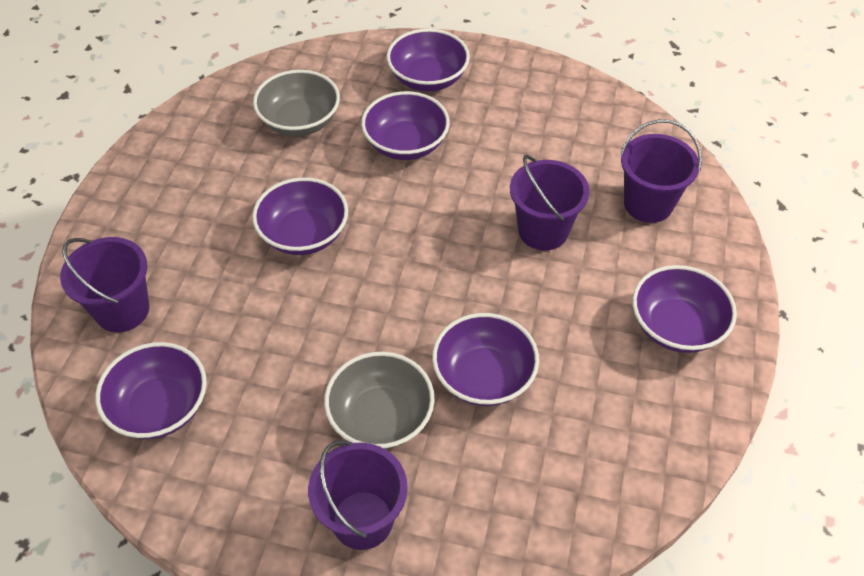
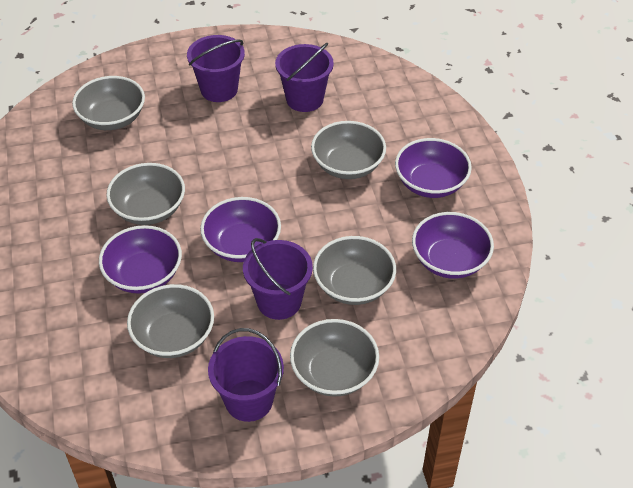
grey bowl: 2 -> 6
purple bowl: 6 -> 4

